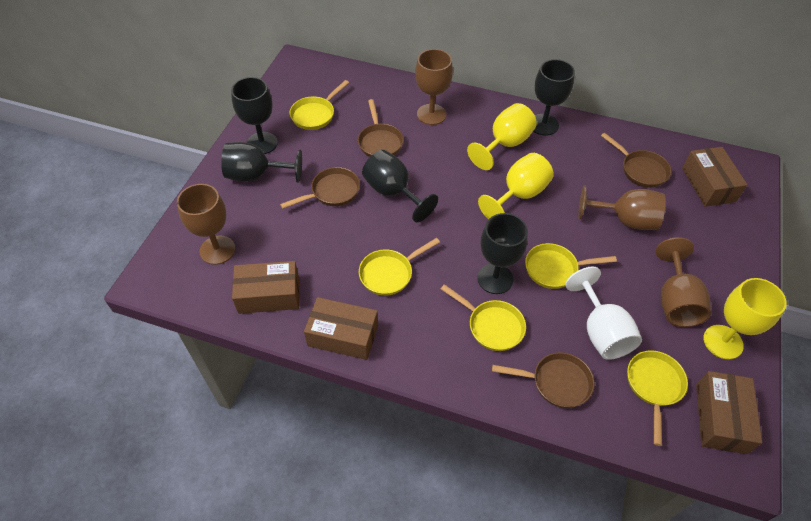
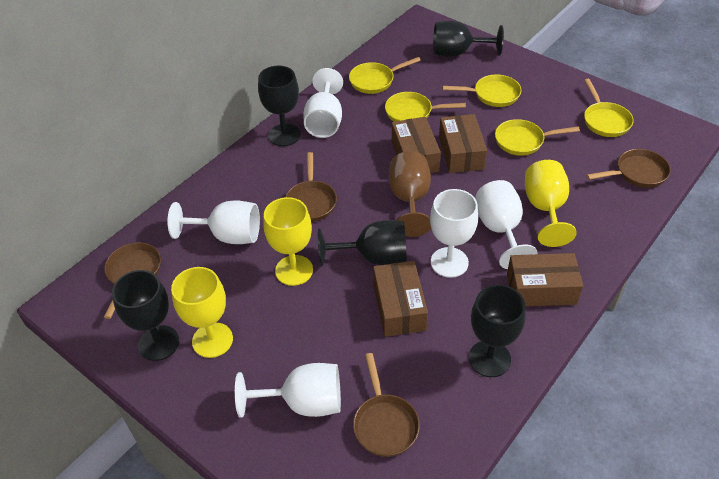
brown goblet: 4 -> 1
white goblet: 1 -> 5

